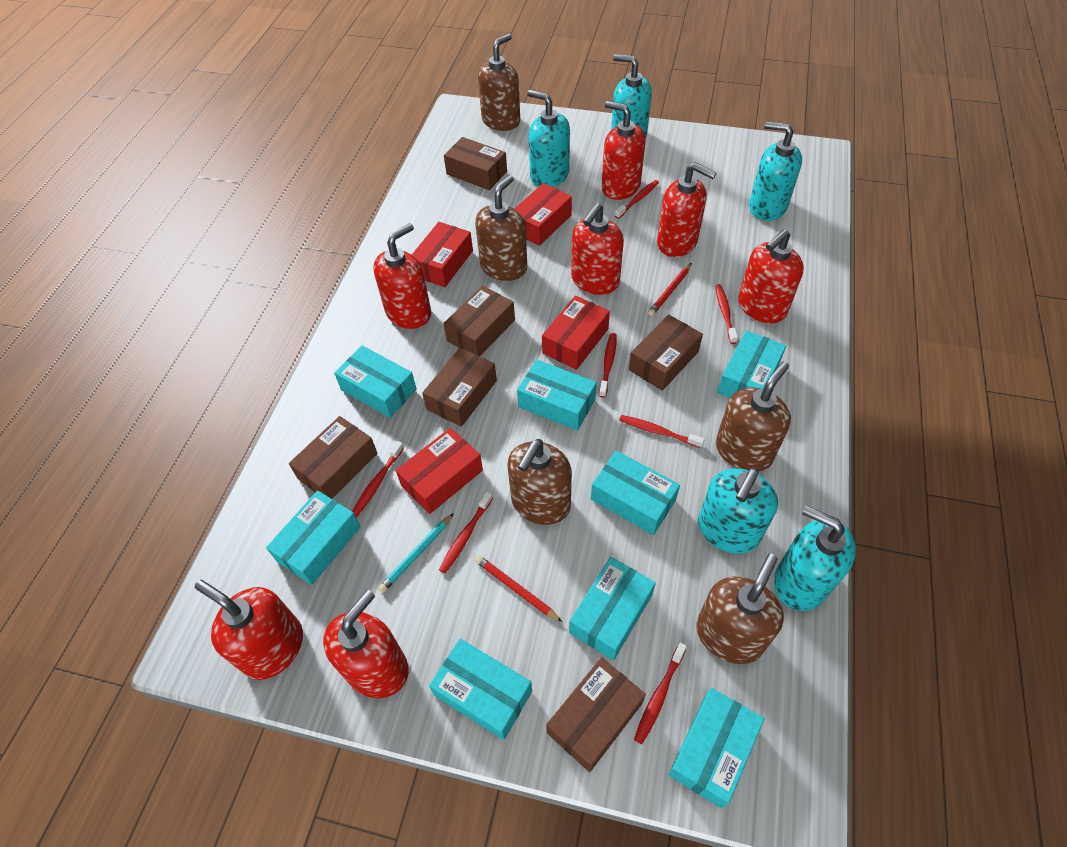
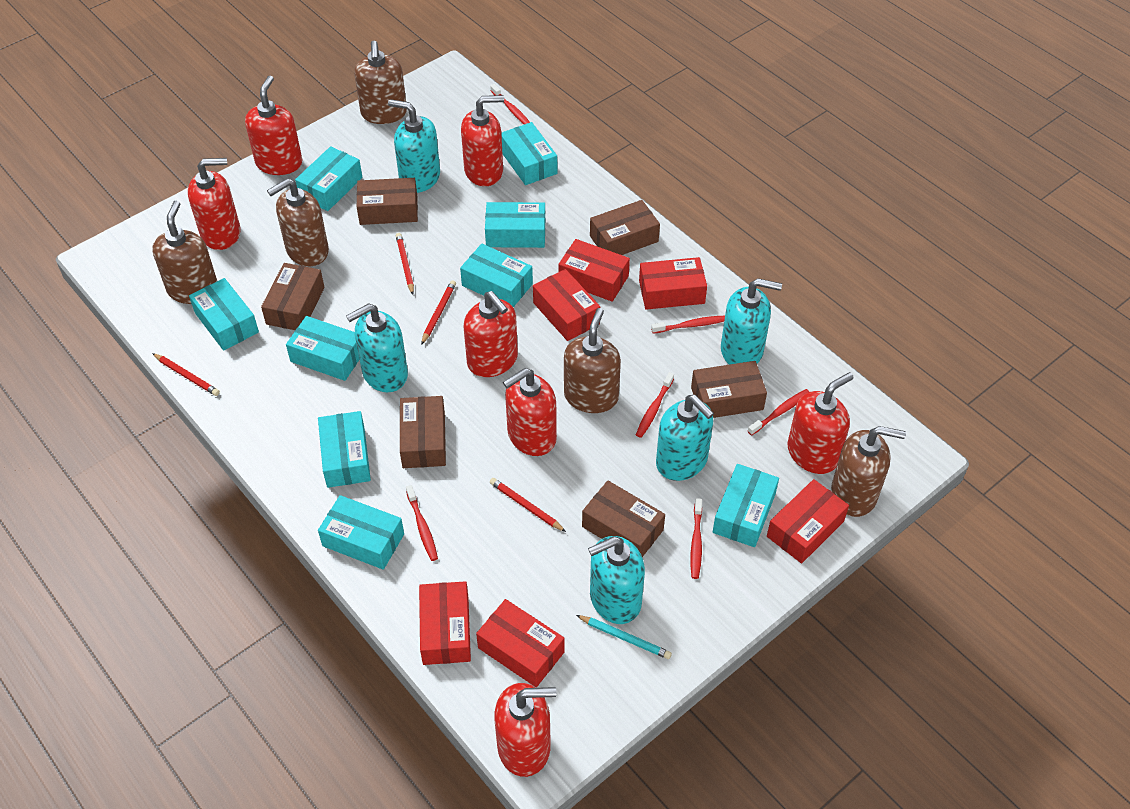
red box: 4 -> 6
red pencil: 2 -> 4
red toothbrush: 7 -> 6
turquoise box: 8 -> 9

